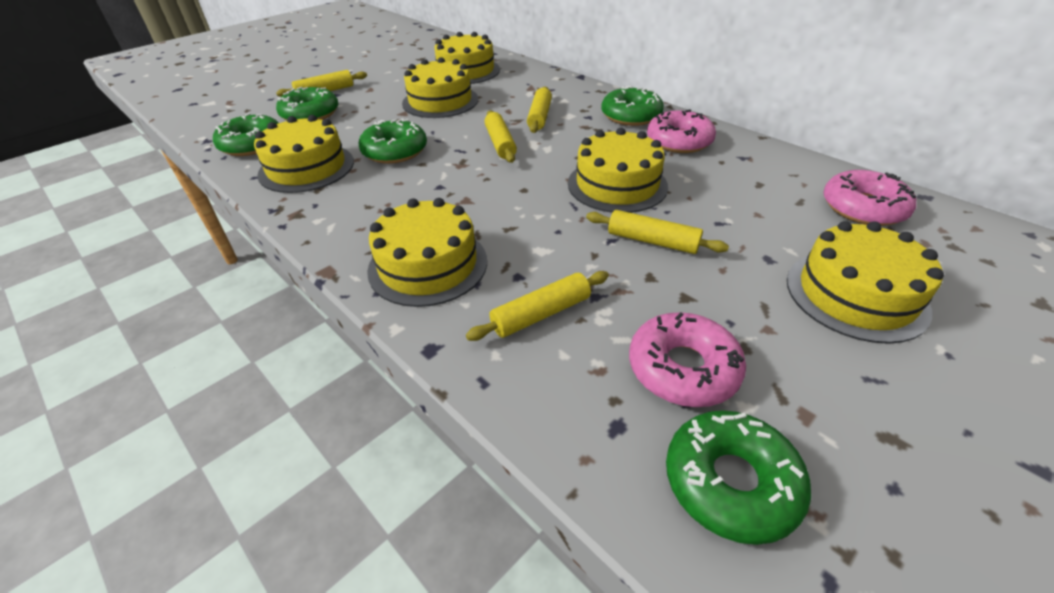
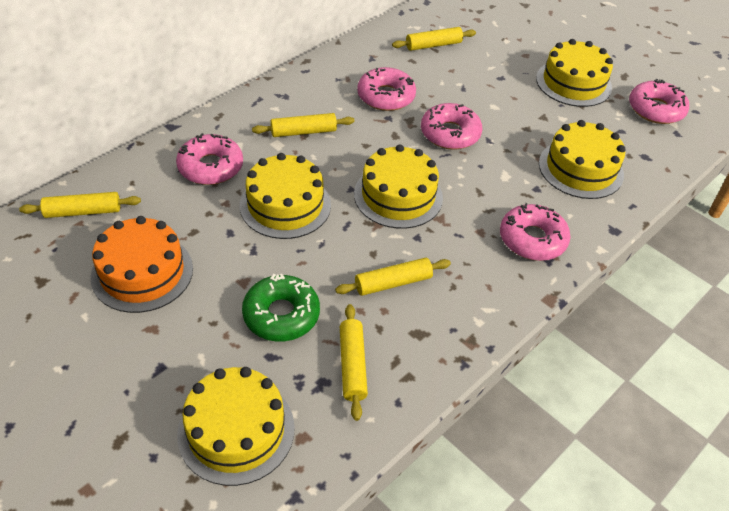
green donut: 5 -> 1
orange cake: 0 -> 1
pink donut: 3 -> 5
yellow cake: 6 -> 5

